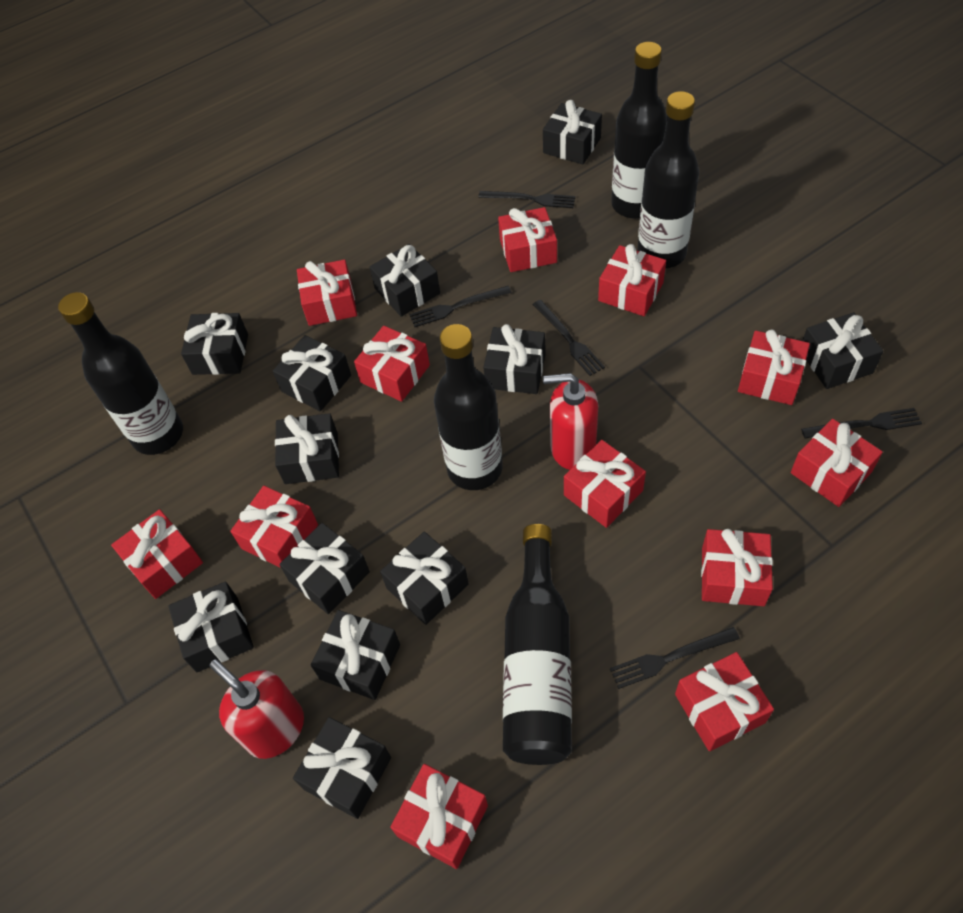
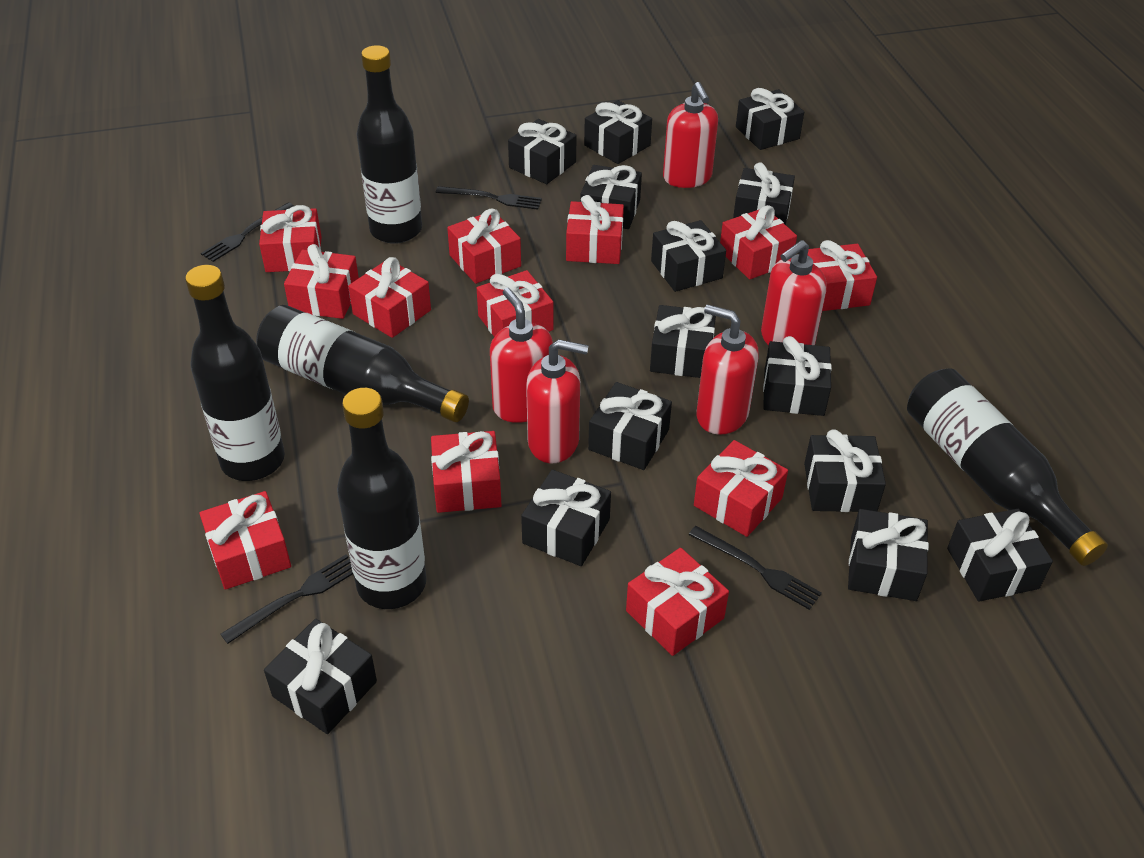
black fork: 5 -> 4
black gift: 12 -> 14
red soap dispenser: 2 -> 5

